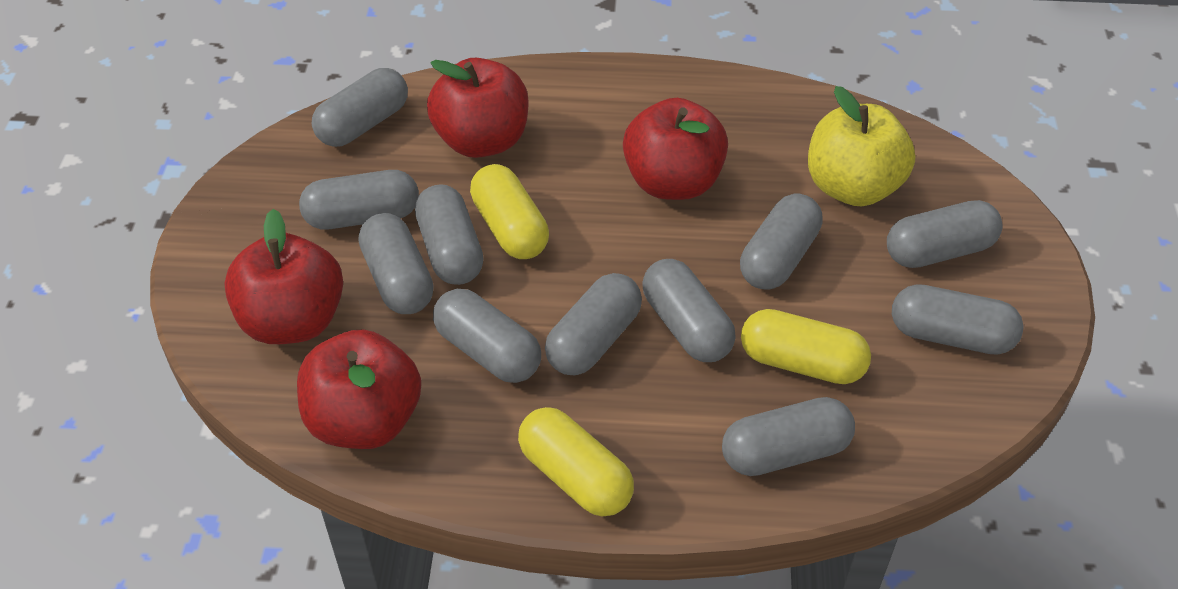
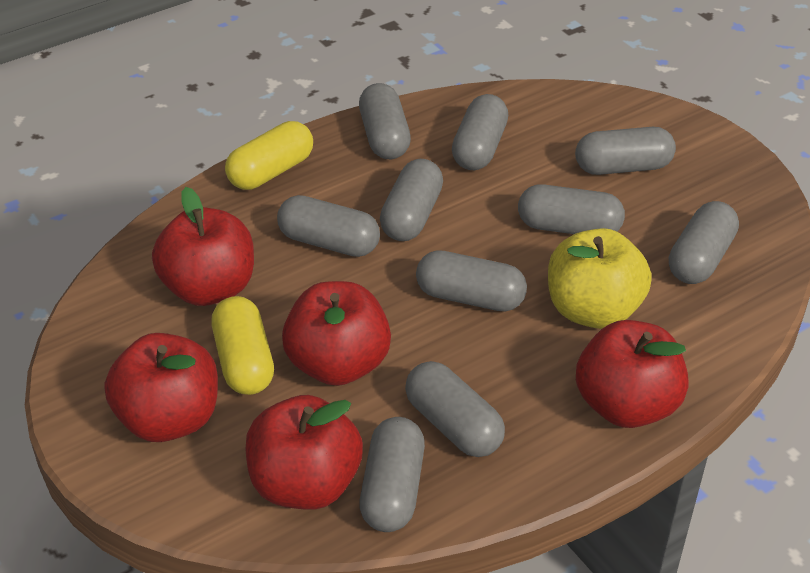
grey capsule: 11 -> 10
red apple: 4 -> 5
yellow capsule: 3 -> 2

